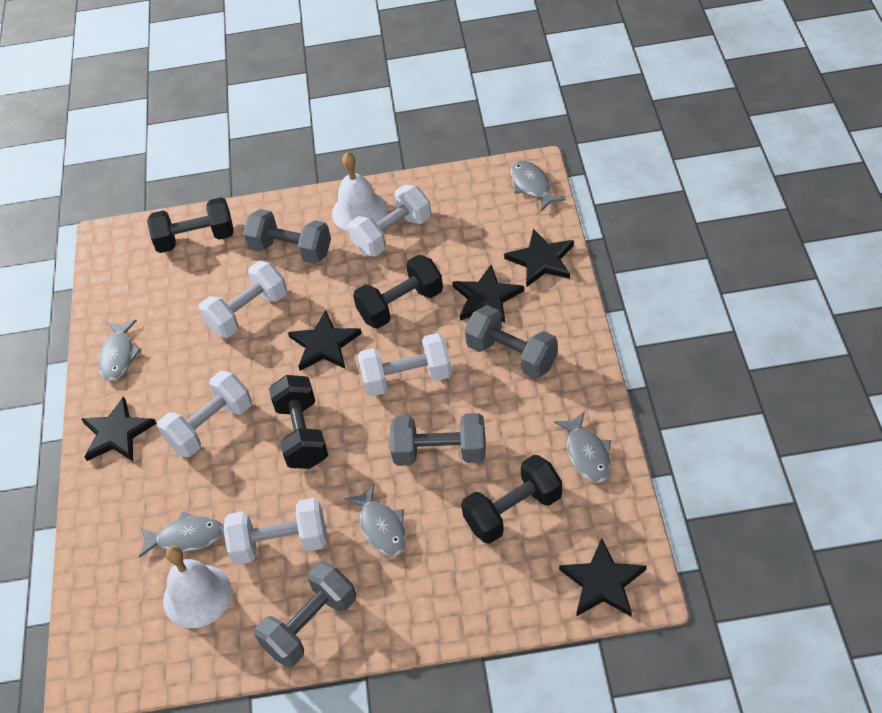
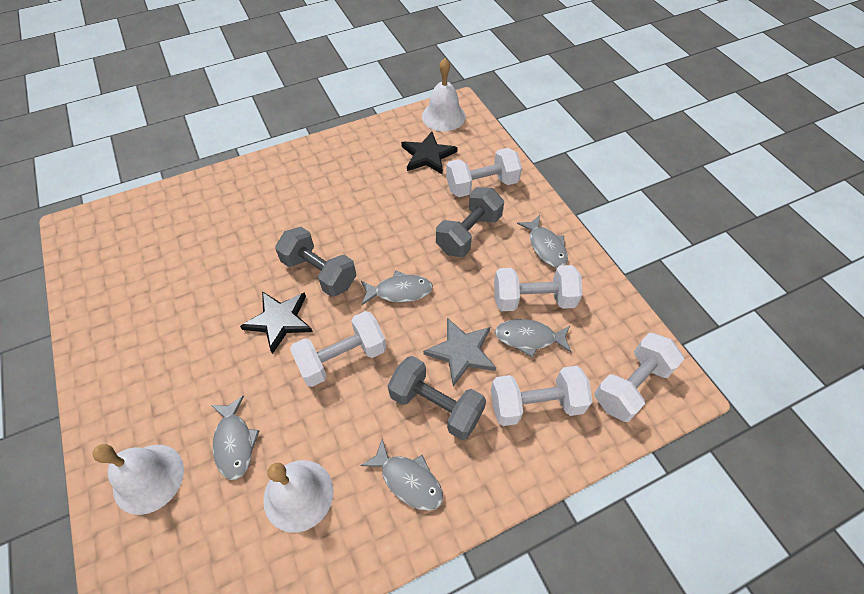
black dumbbell: 4 -> 0
black star: 5 -> 2
grey dumbbell: 4 -> 3
grey star: 0 -> 1
white bell: 2 -> 3

